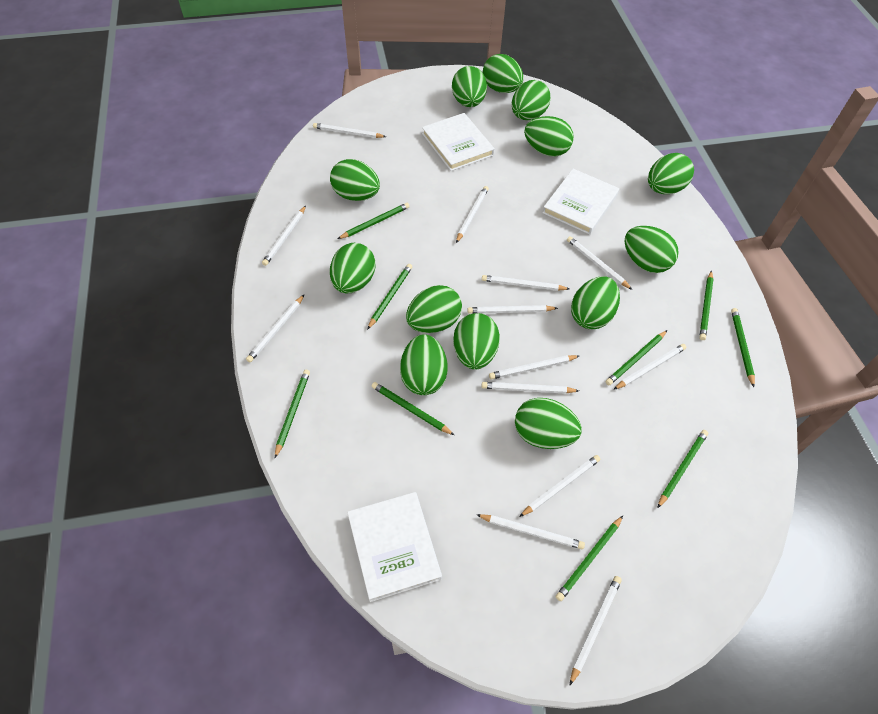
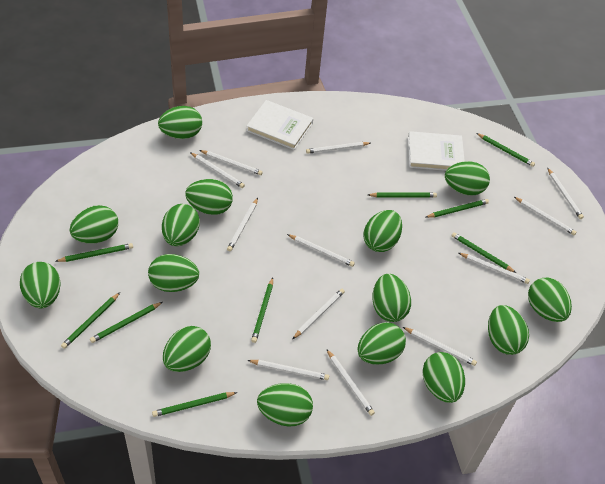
green egg: 13 -> 15
white book: 3 -> 2
white pencil: 13 -> 12

